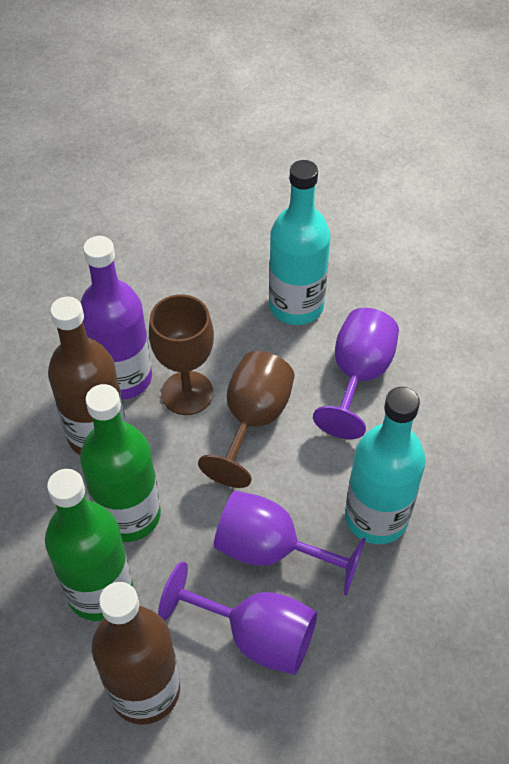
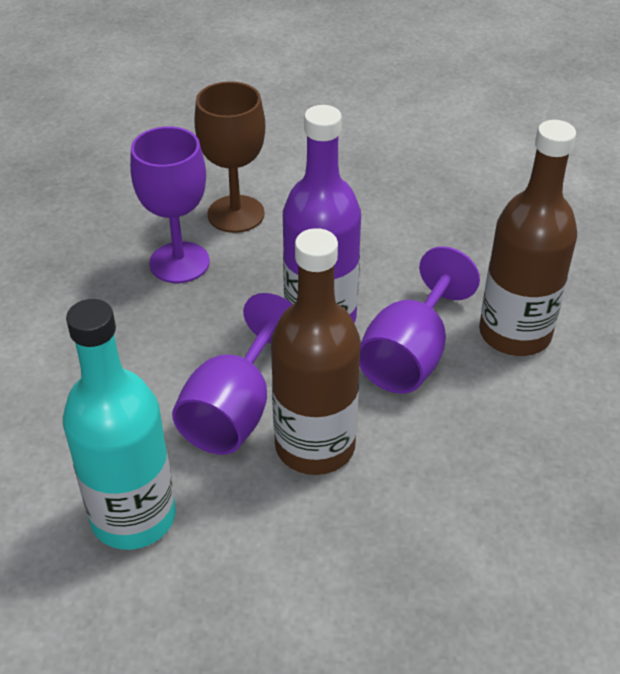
brown goblet: 2 -> 1
green bottle: 2 -> 0
turquoise bottle: 2 -> 1

